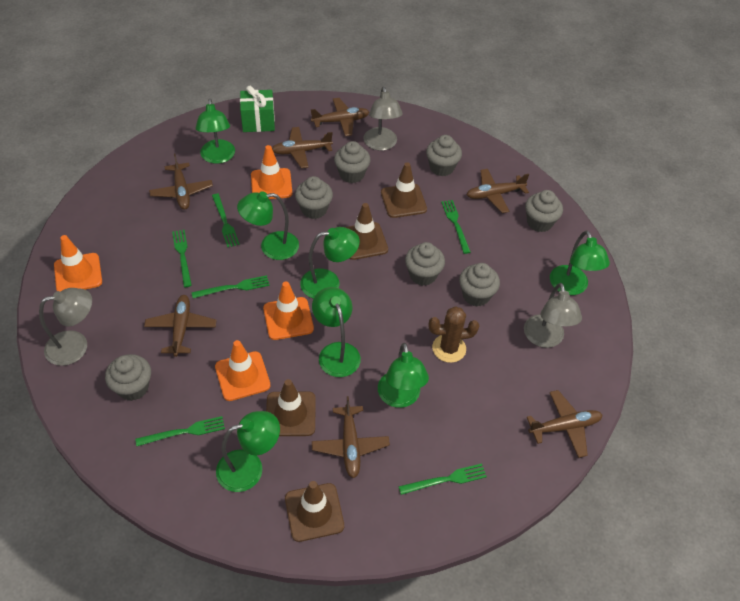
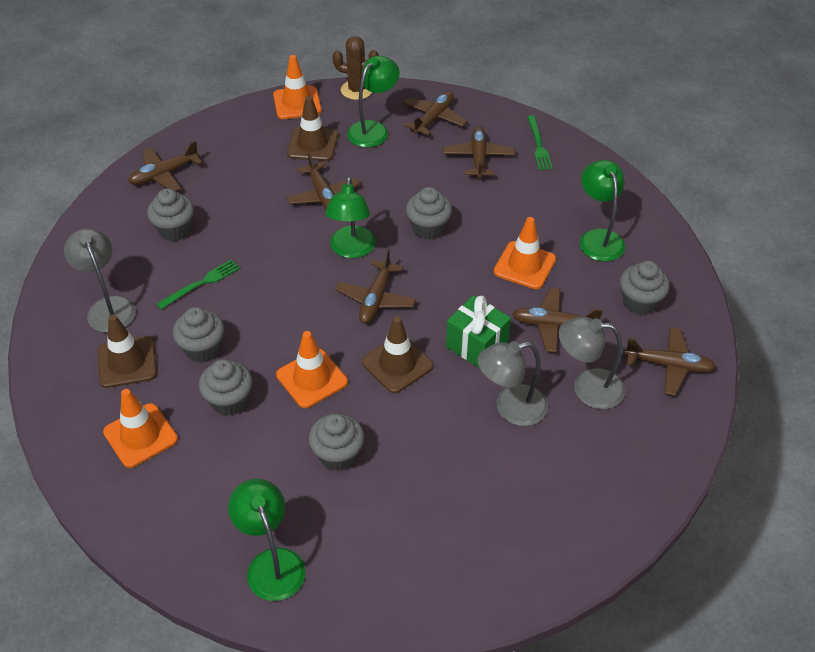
brown traffic cone: 4 -> 3
green fork: 6 -> 2
green lamp: 7 -> 4
grey cupcake: 7 -> 6

